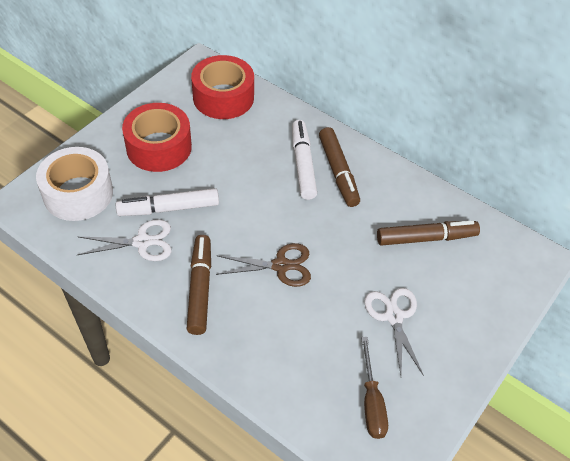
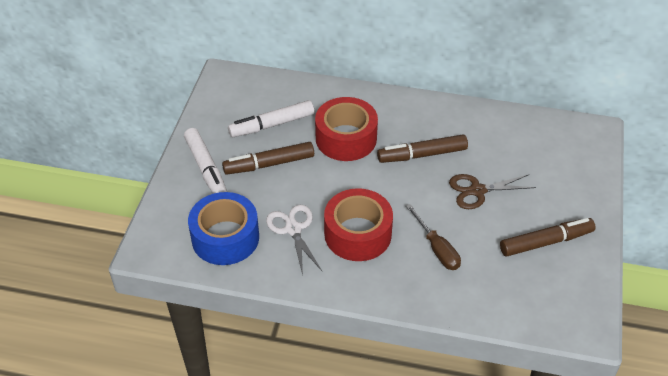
blue tape: 0 -> 1
white scissors: 2 -> 1
white tape: 1 -> 0

